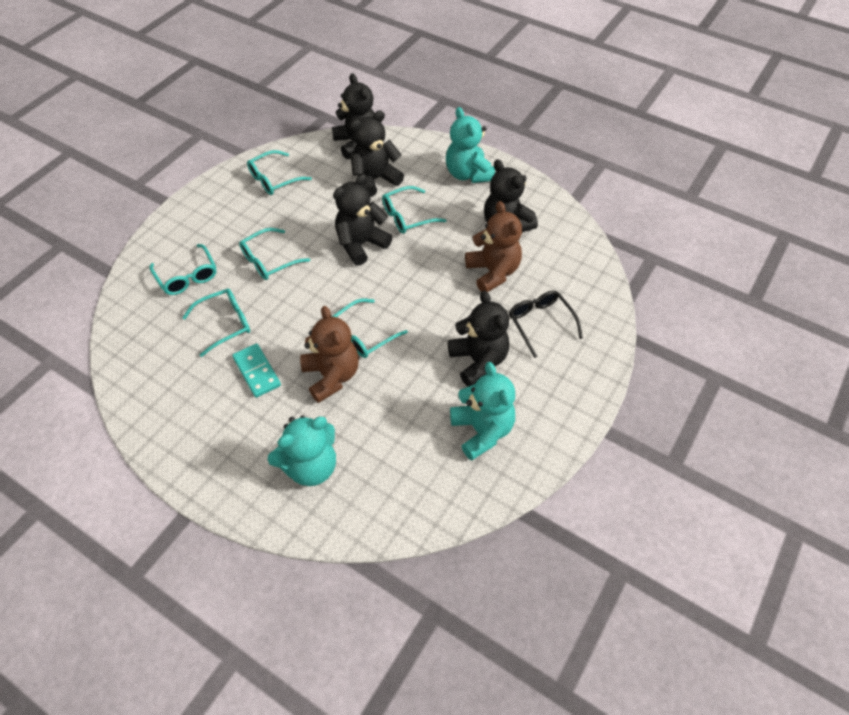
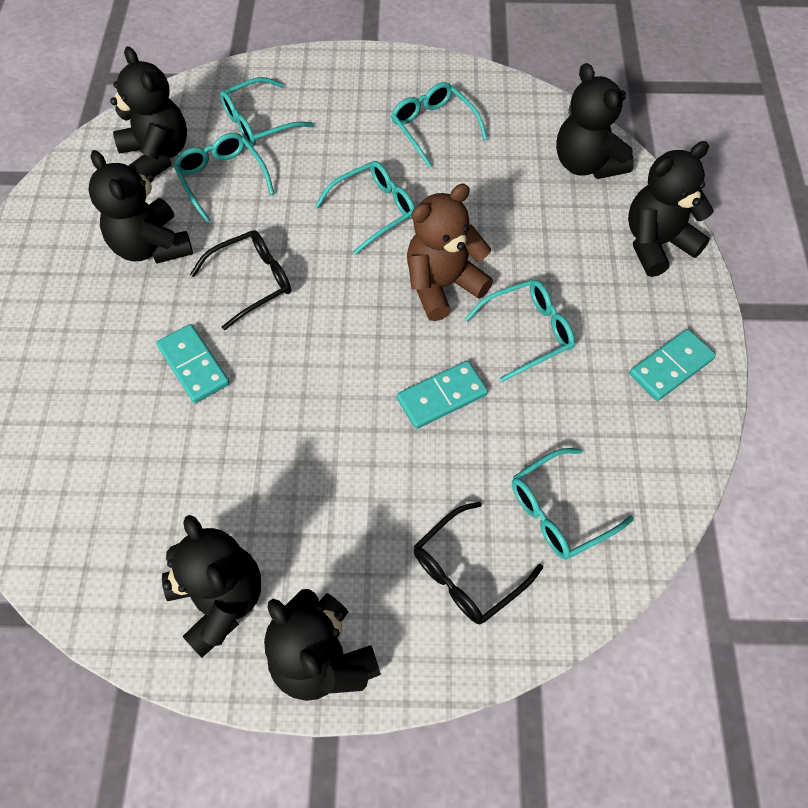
black glasses: 1 -> 2
black teddy bear: 5 -> 6
brown teddy bear: 2 -> 1
turquoise domino: 1 -> 3
turquoise teddy bear: 3 -> 0

